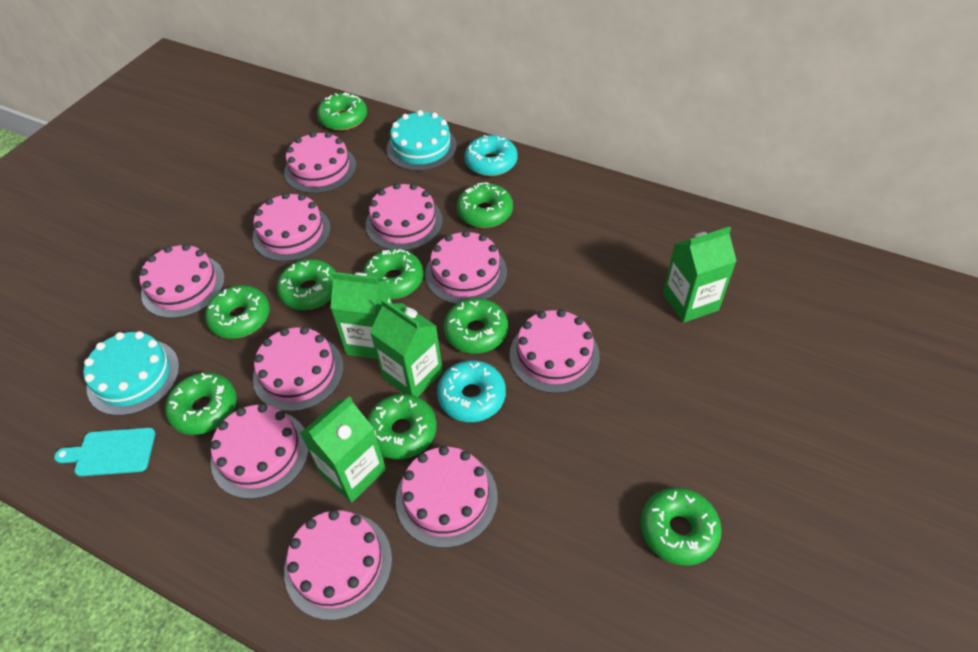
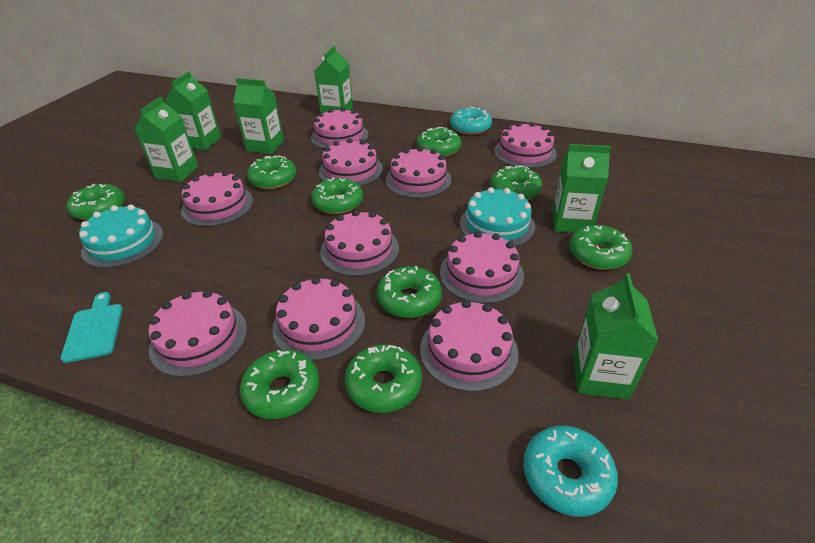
green carton: 4 -> 6

